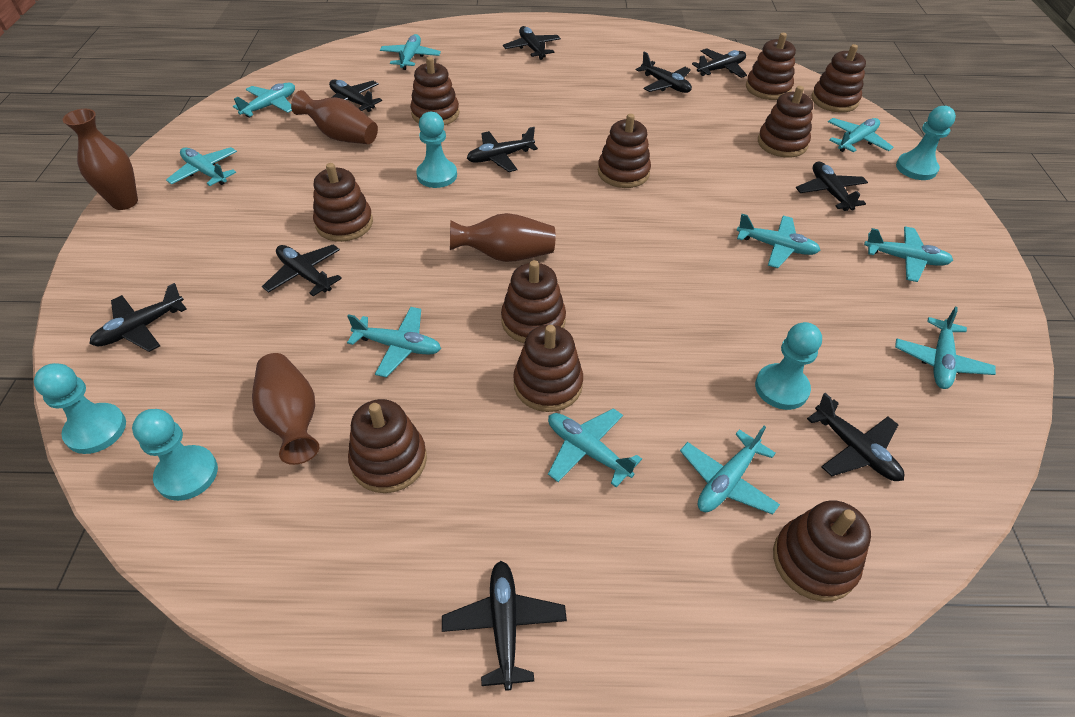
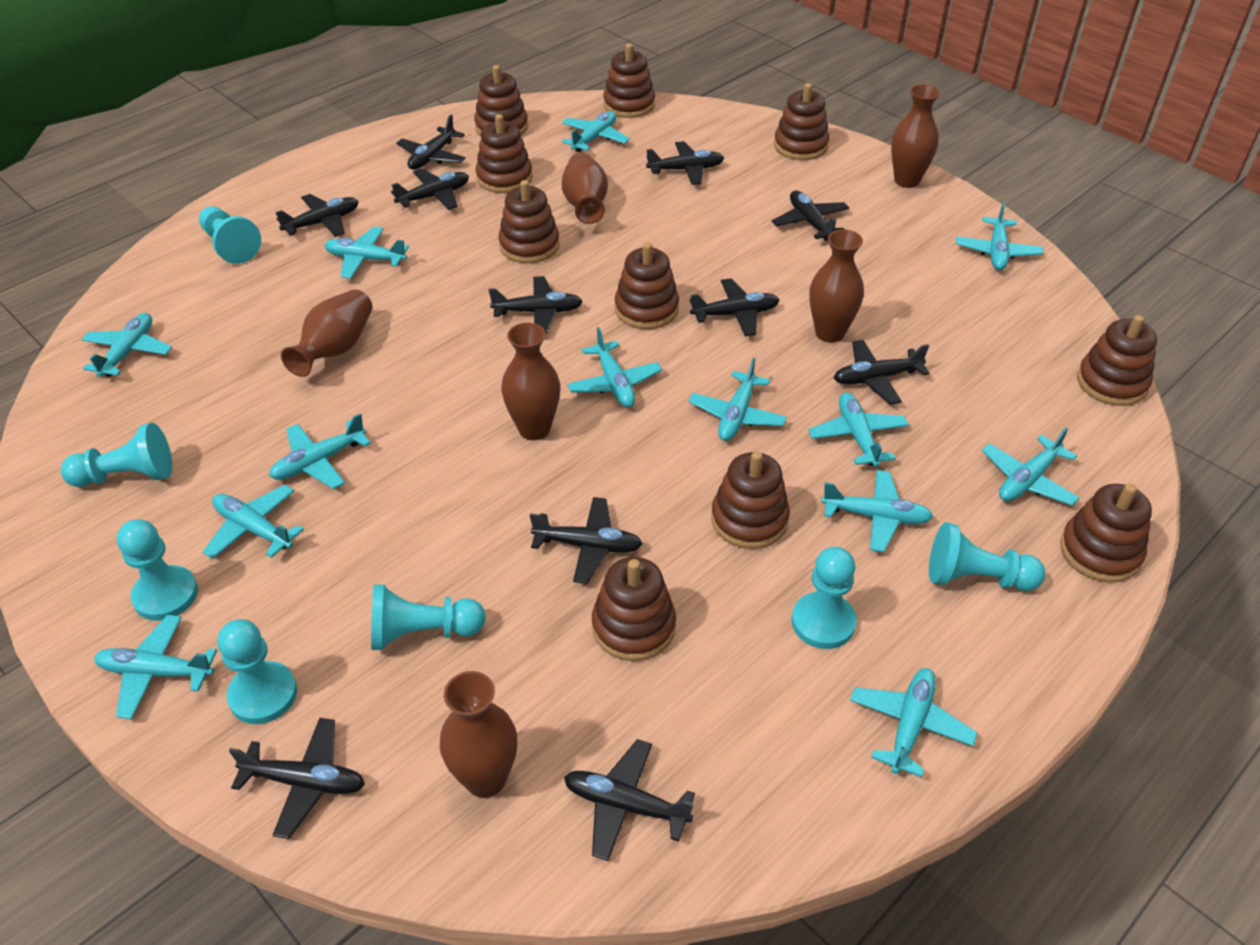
black plane: 10 -> 11
brown vase: 4 -> 6
turquoise pawn: 5 -> 7
turquoise plane: 10 -> 13

